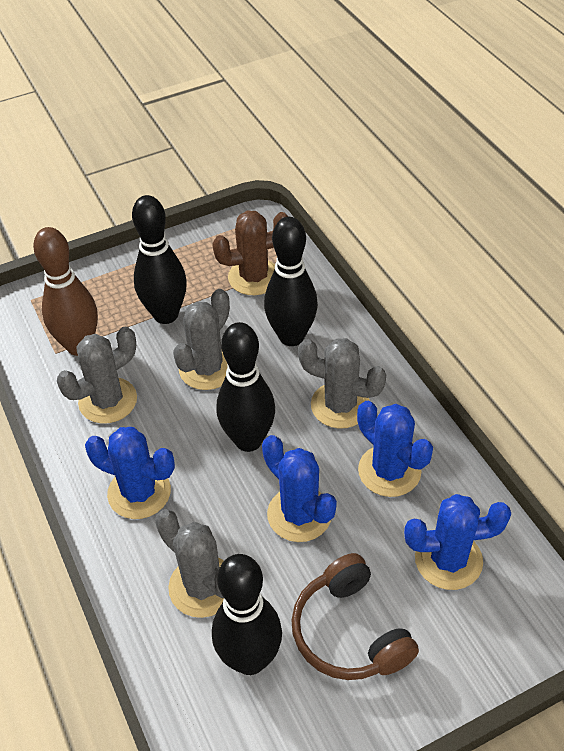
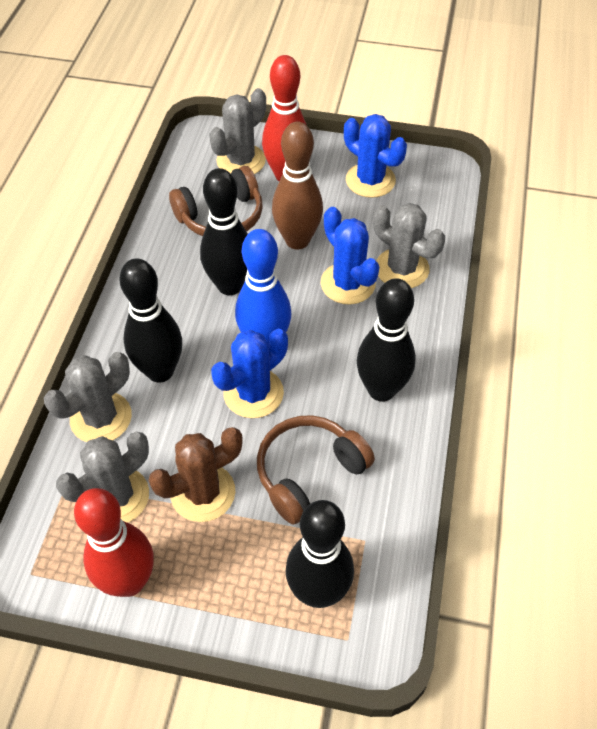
blue bowling pin: 0 -> 1
blue cactus: 4 -> 3
brown headphones: 1 -> 2
red bowling pin: 0 -> 2

